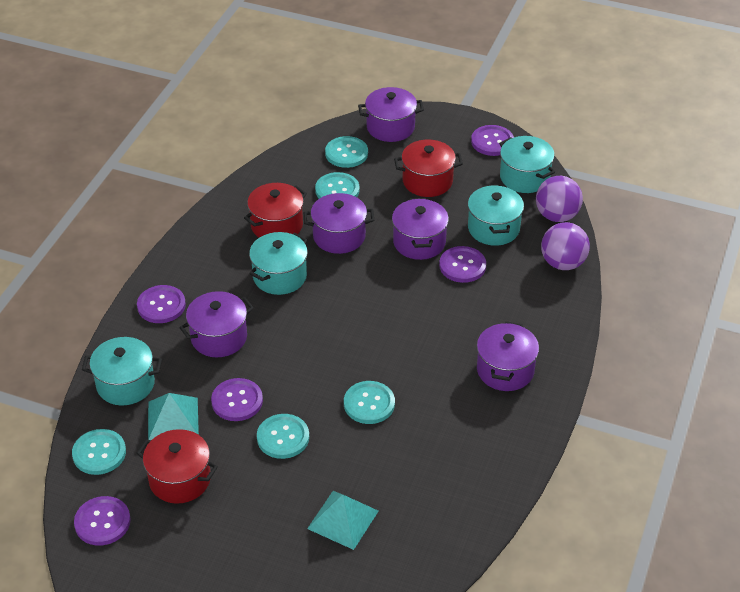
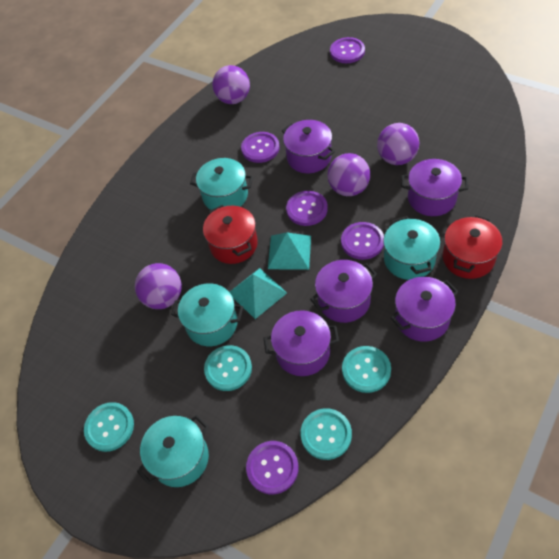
purple ball: 2 -> 4
red pot: 3 -> 2
turquoise button: 5 -> 4

